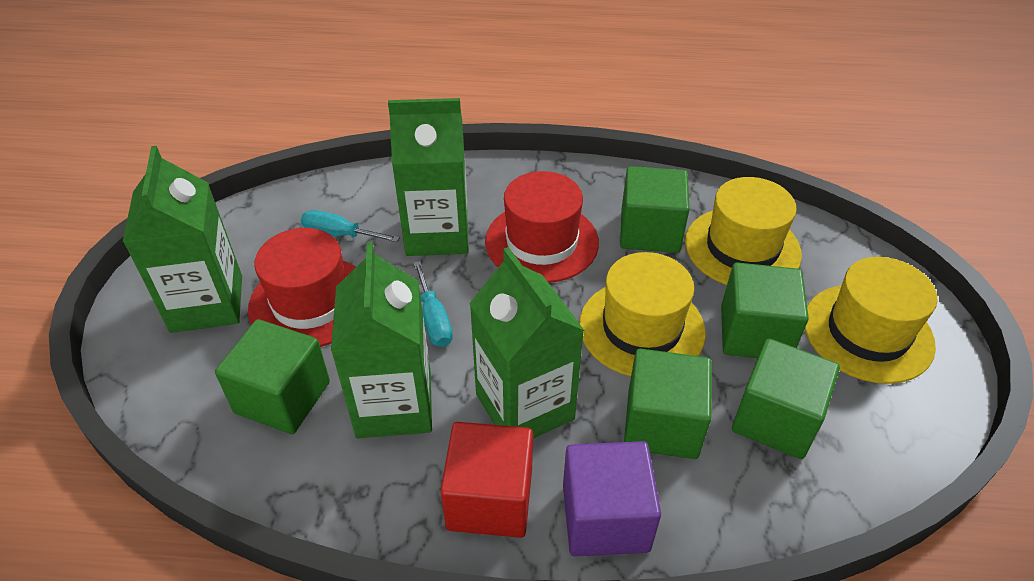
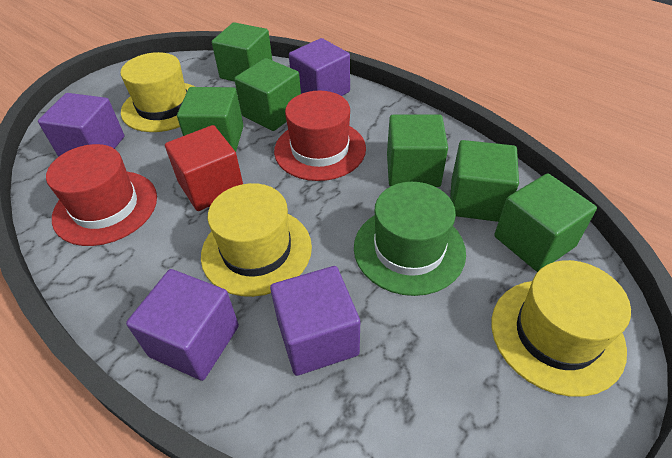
green carton: 4 -> 0
green cube: 5 -> 6
green hat: 0 -> 1
purple cube: 1 -> 4
turquoise screwdriver: 2 -> 0

